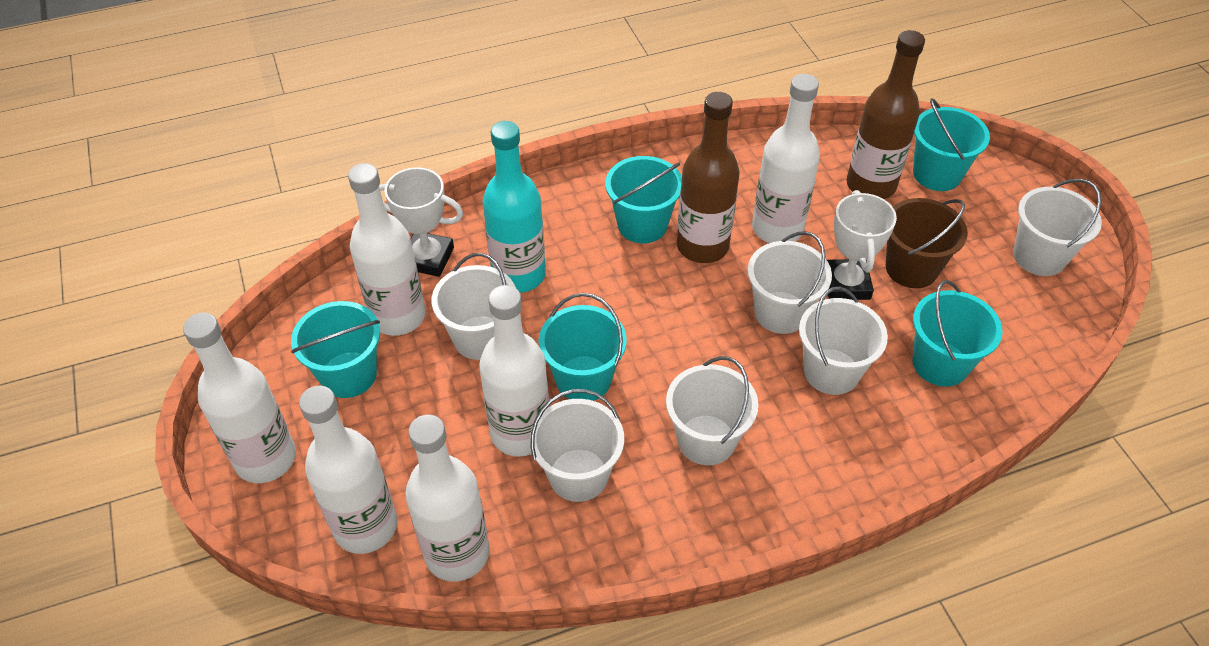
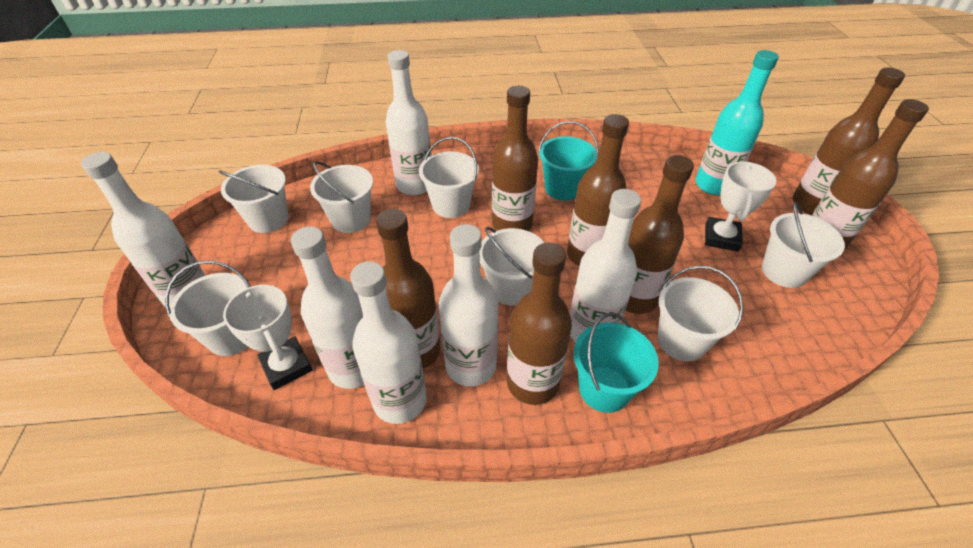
brown bottle: 2 -> 7
brown bucket: 1 -> 0
turquoise bucket: 5 -> 2
white bucket: 6 -> 7

